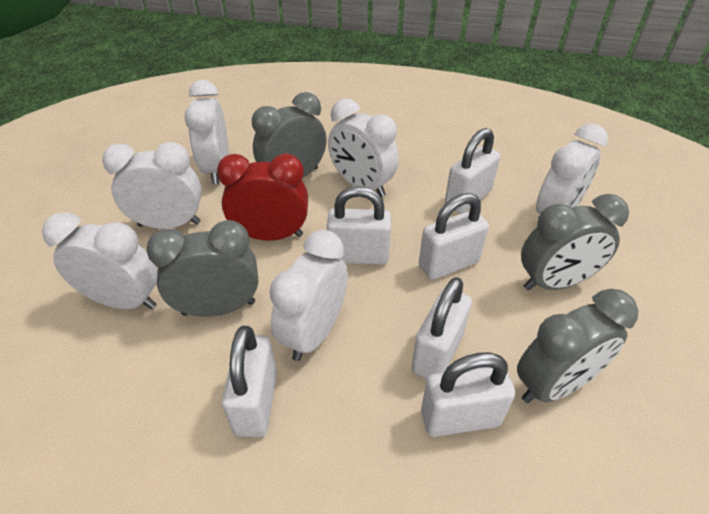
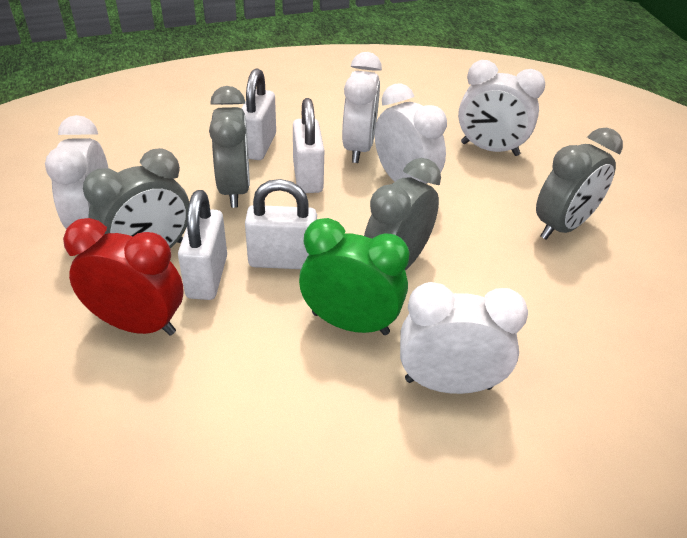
green clock: 0 -> 1
white clock: 6 -> 5
white padlock: 6 -> 4

